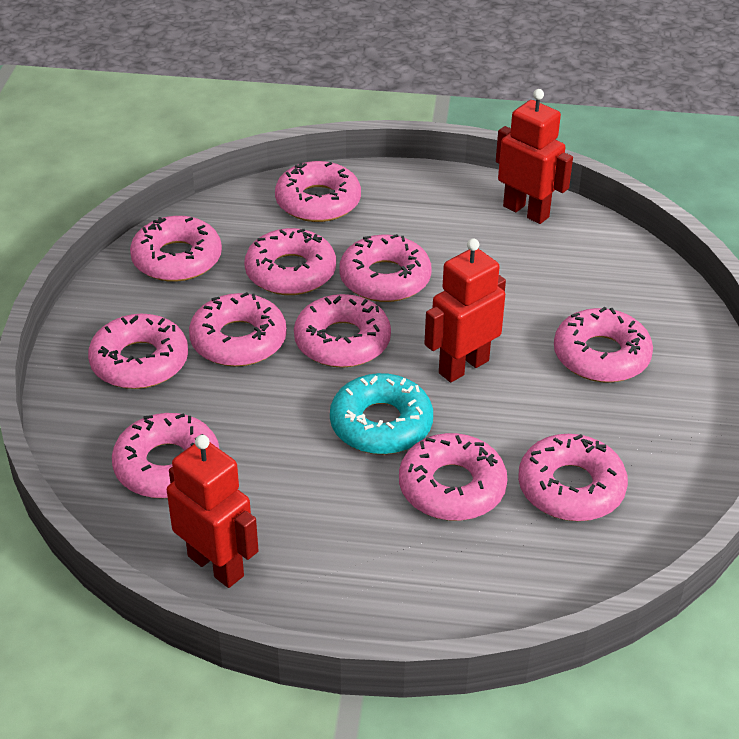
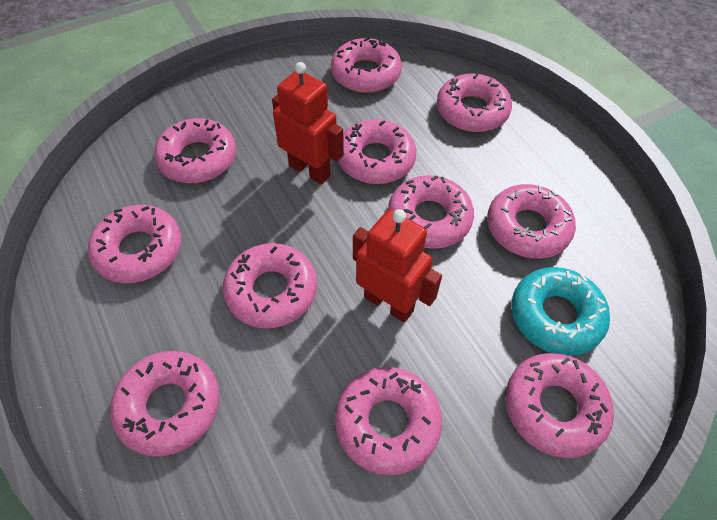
red robot: 3 -> 2

